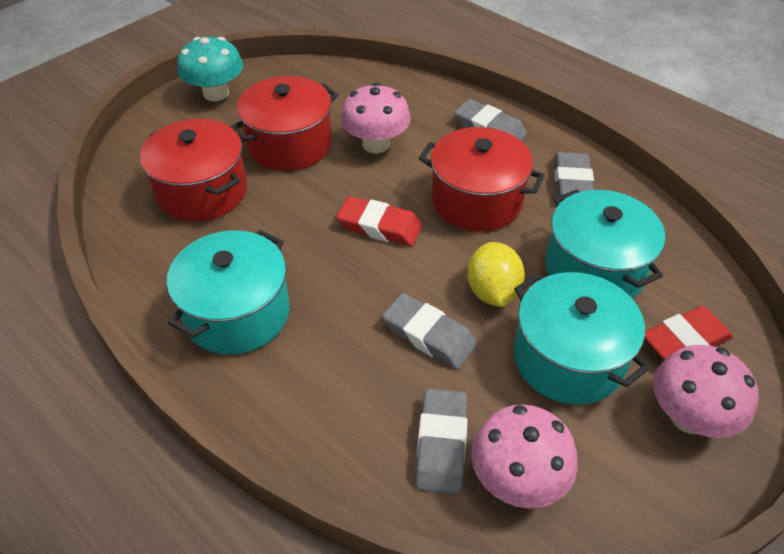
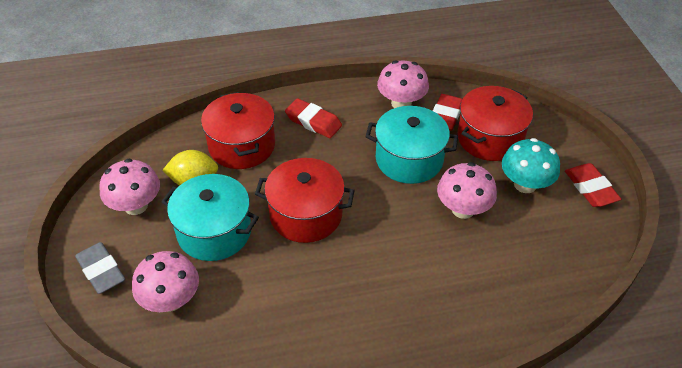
grey eraser: 4 -> 1
pink mushroom: 3 -> 4
red eraser: 2 -> 3
turquoise pot: 3 -> 2

